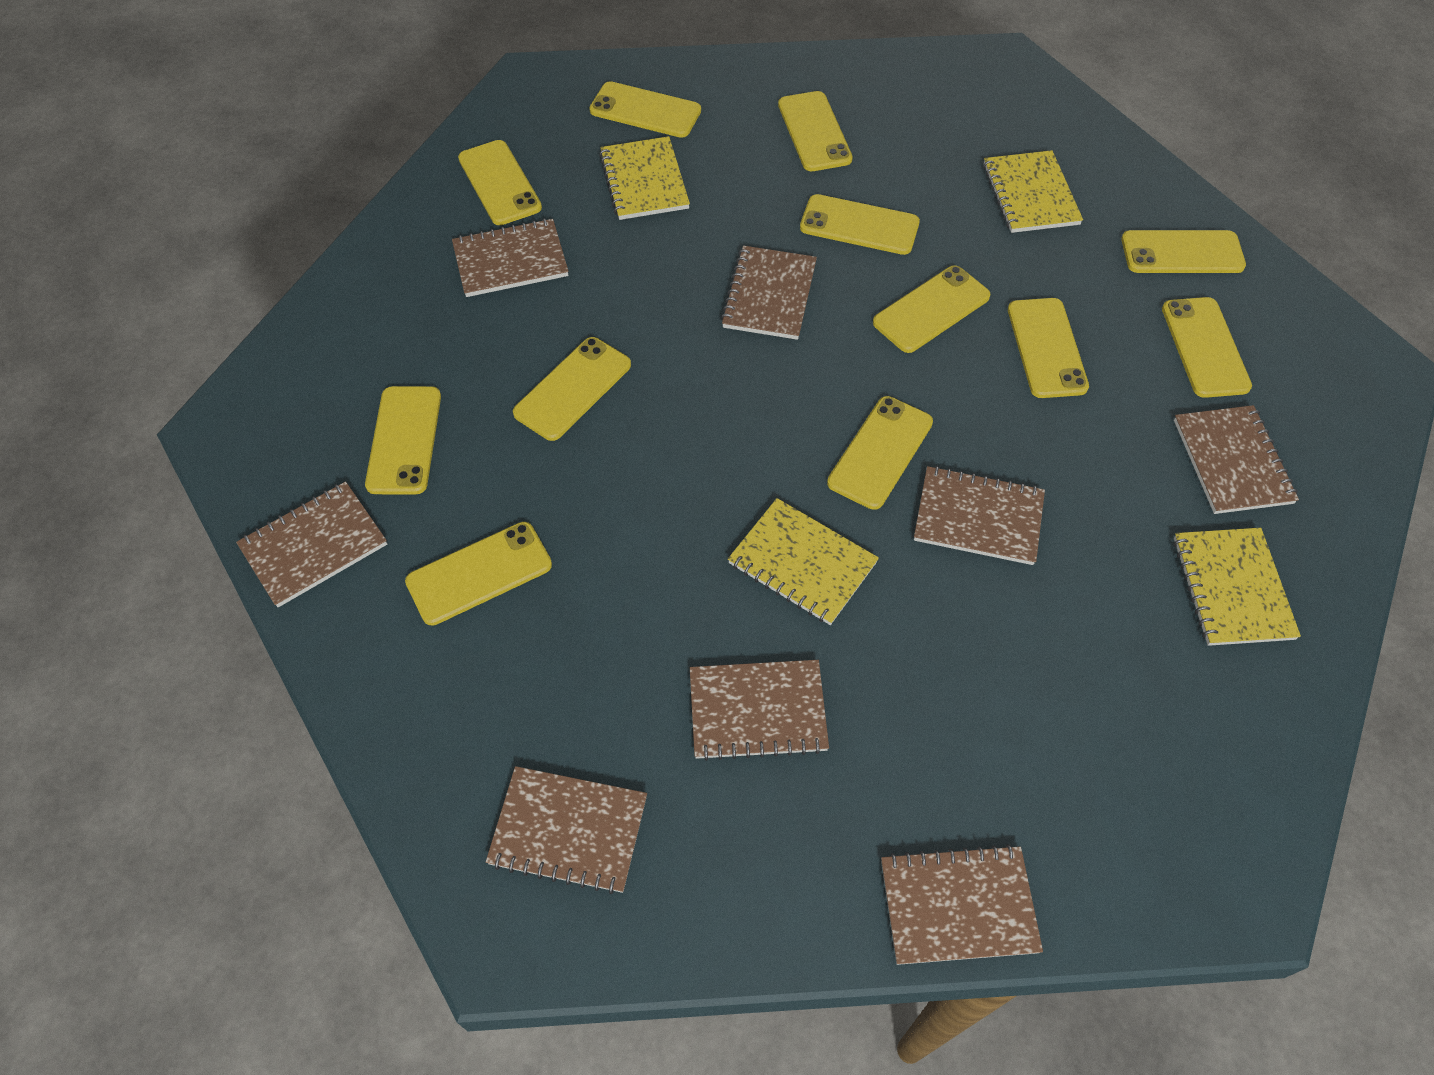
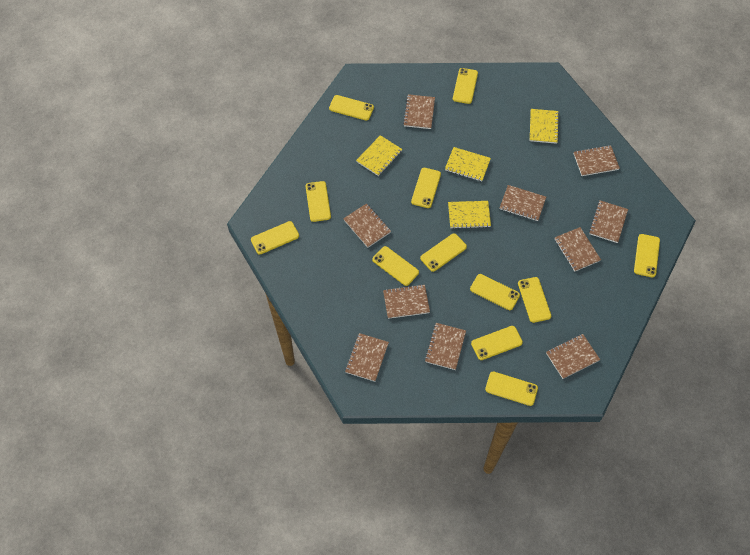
brown notebook: 8 -> 10

